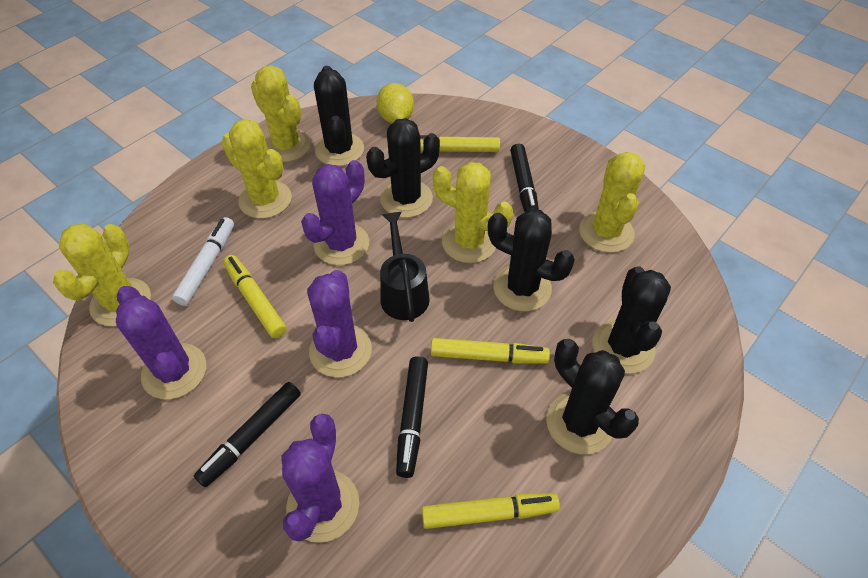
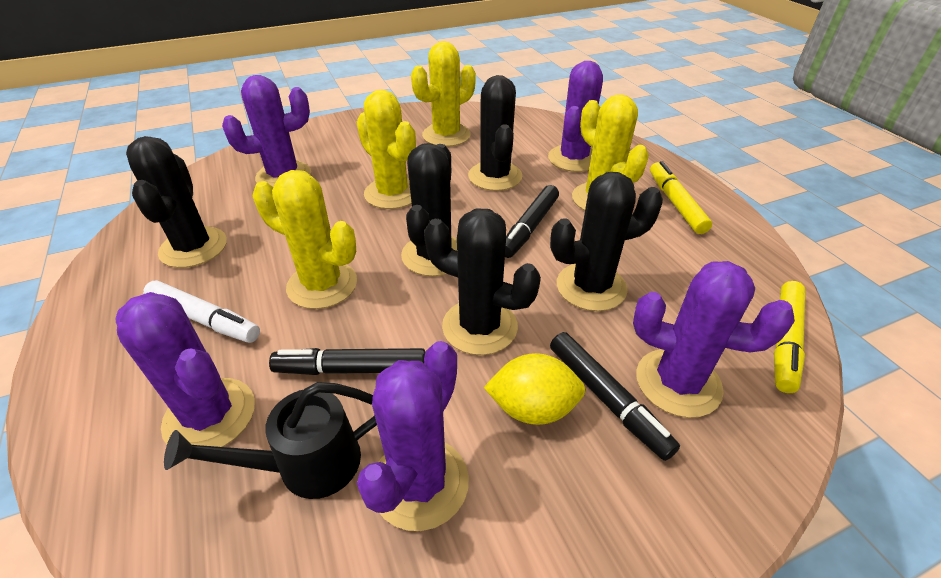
purple cactus: 4 -> 5
yellow cactus: 5 -> 4
yellow marker: 4 -> 2

